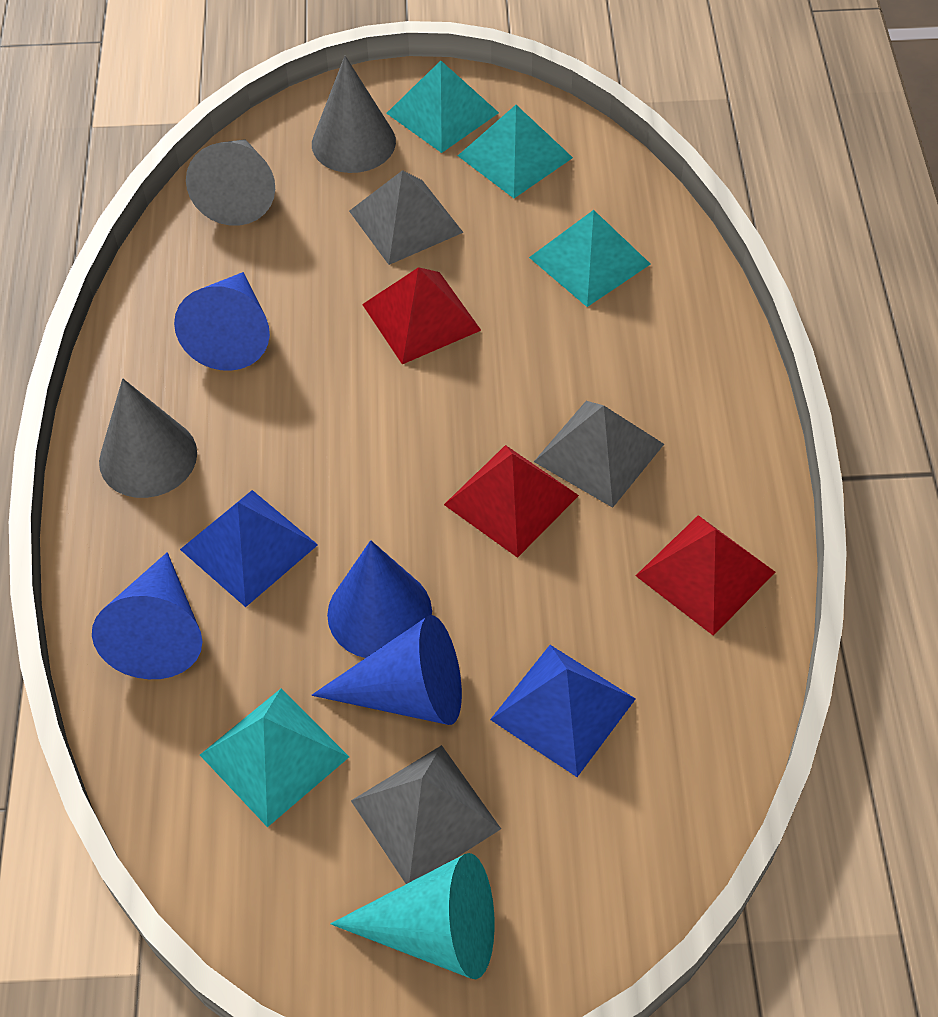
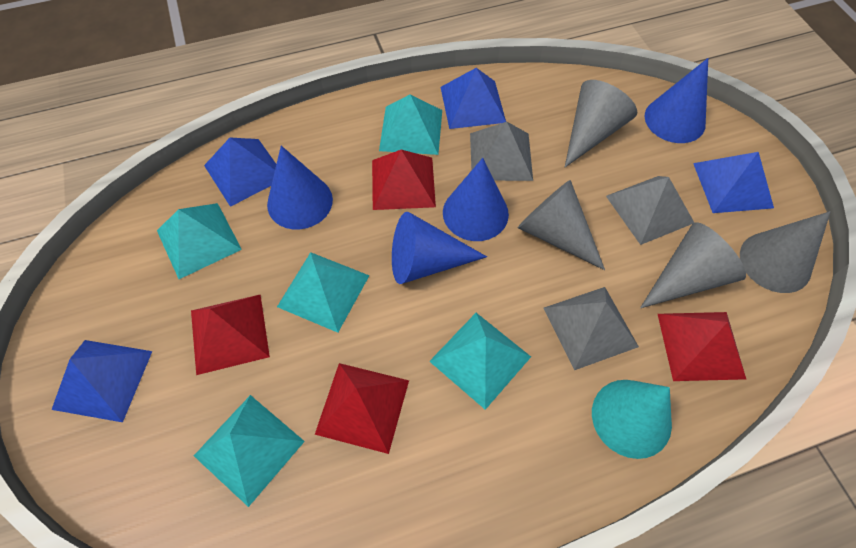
blue pyramid: 2 -> 4
grey cone: 3 -> 4
red pyramid: 3 -> 4
turquoise pyramid: 4 -> 5

